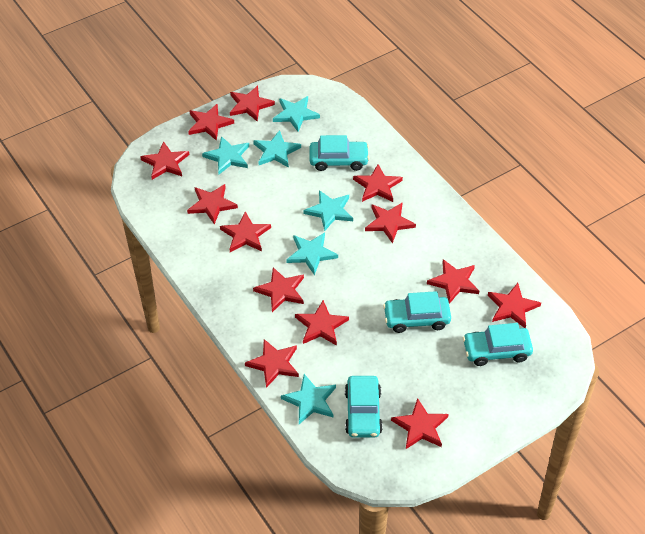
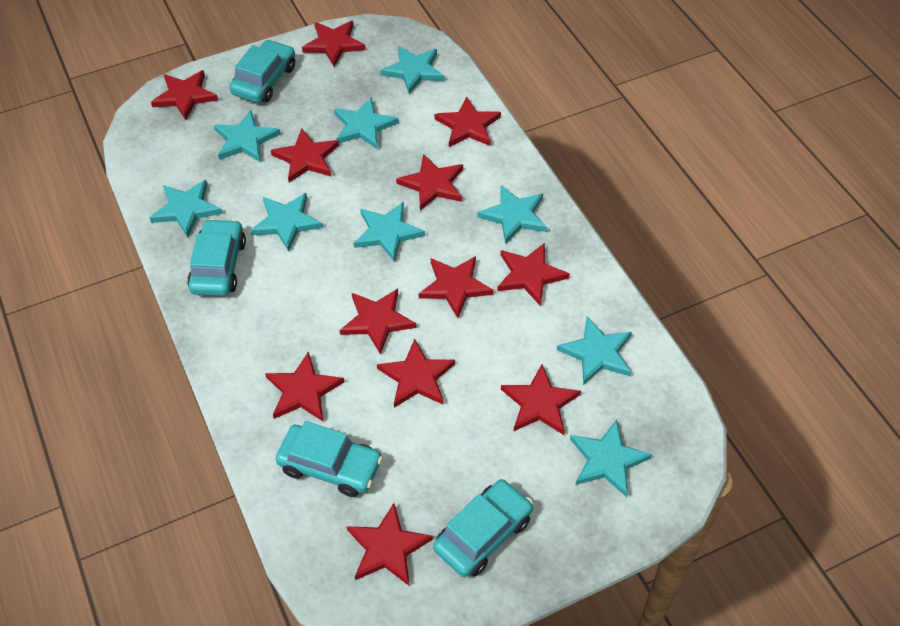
red star: 13 -> 12
turquoise star: 6 -> 9

